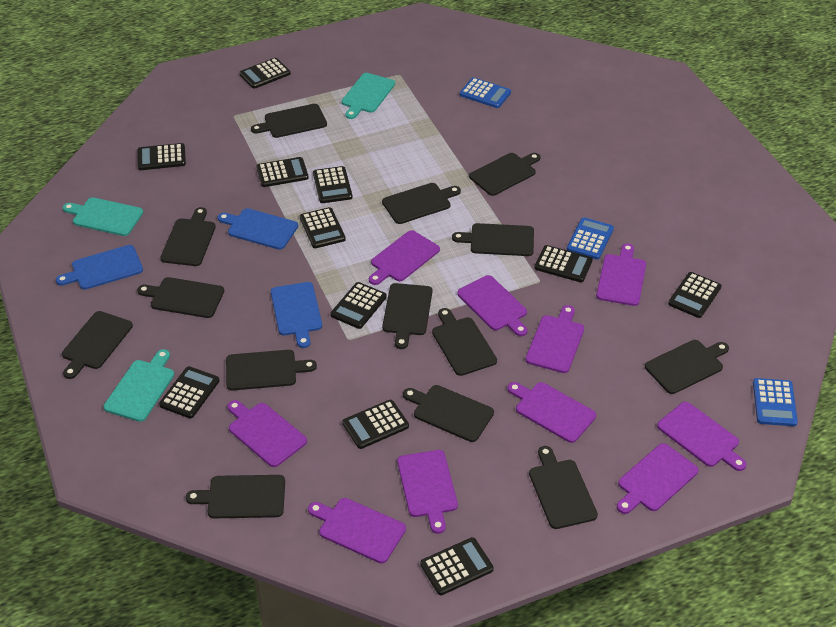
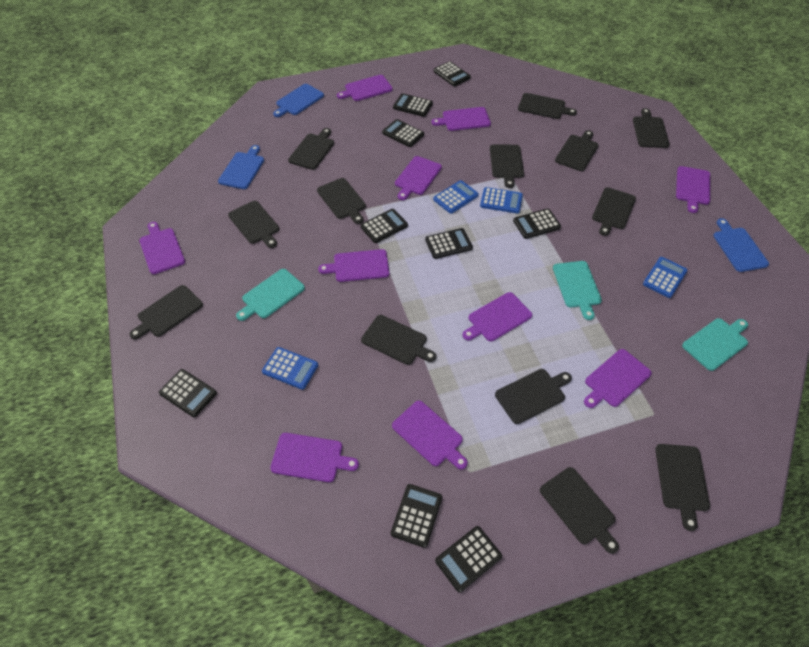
black calculator: 11 -> 9
black cutting board: 14 -> 13
blue calculator: 3 -> 4

